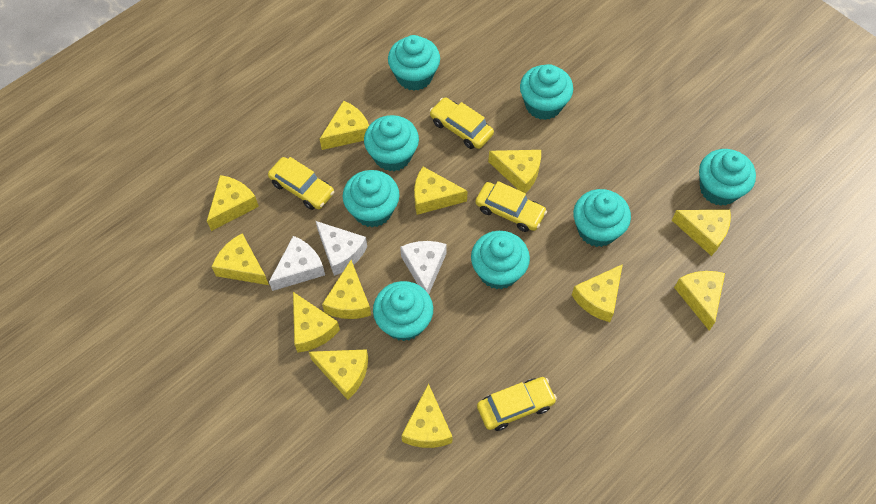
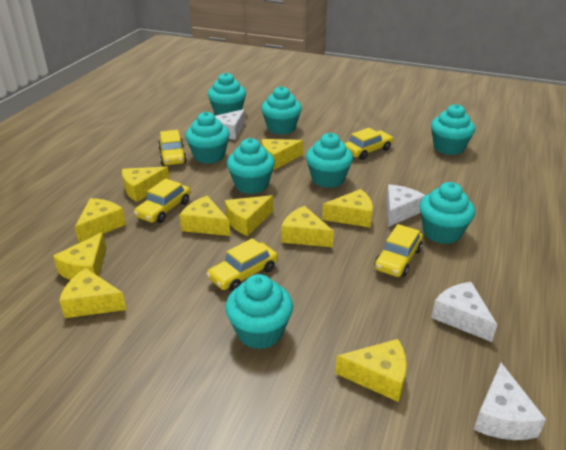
white cheese: 3 -> 4
yellow car: 4 -> 5
yellow cheese: 12 -> 10

